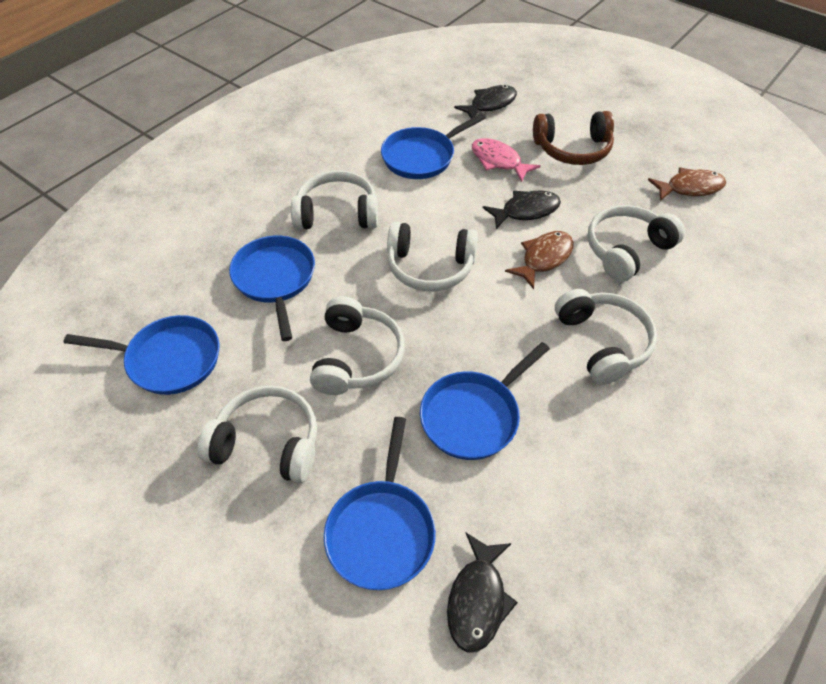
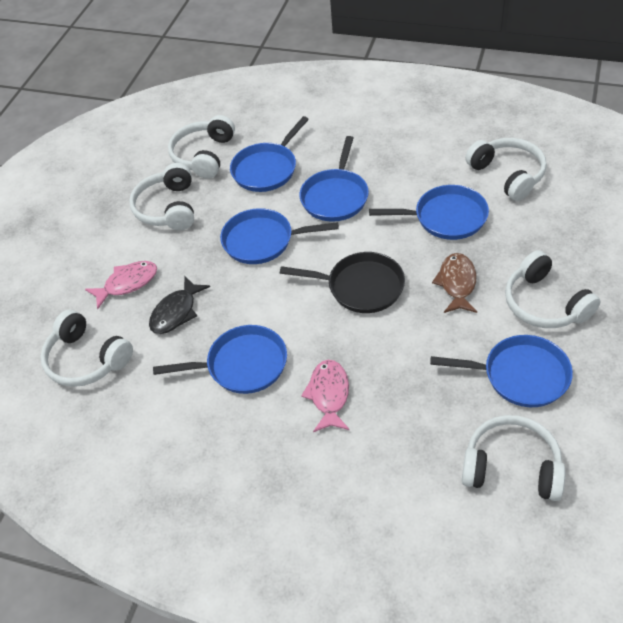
black fish: 3 -> 1
black pan: 0 -> 1
blue pan: 5 -> 6
brown fish: 2 -> 1
brown headphones: 1 -> 0
pink fish: 1 -> 2

